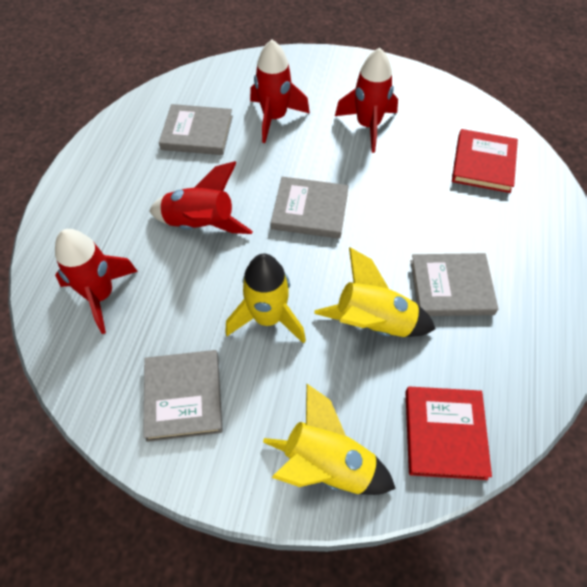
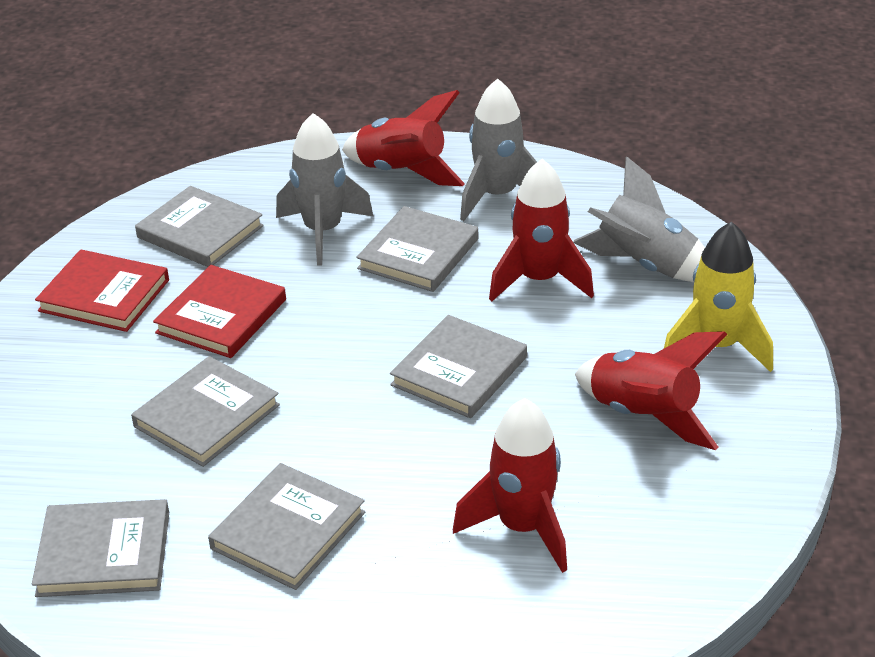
grey book: 4 -> 6
grey rocket: 0 -> 3
yellow rocket: 3 -> 1

